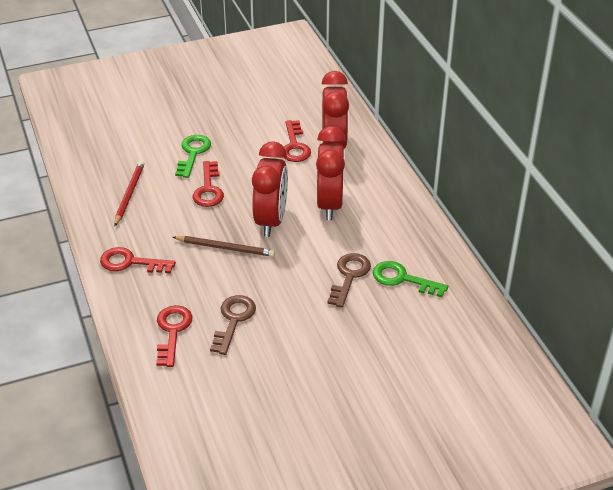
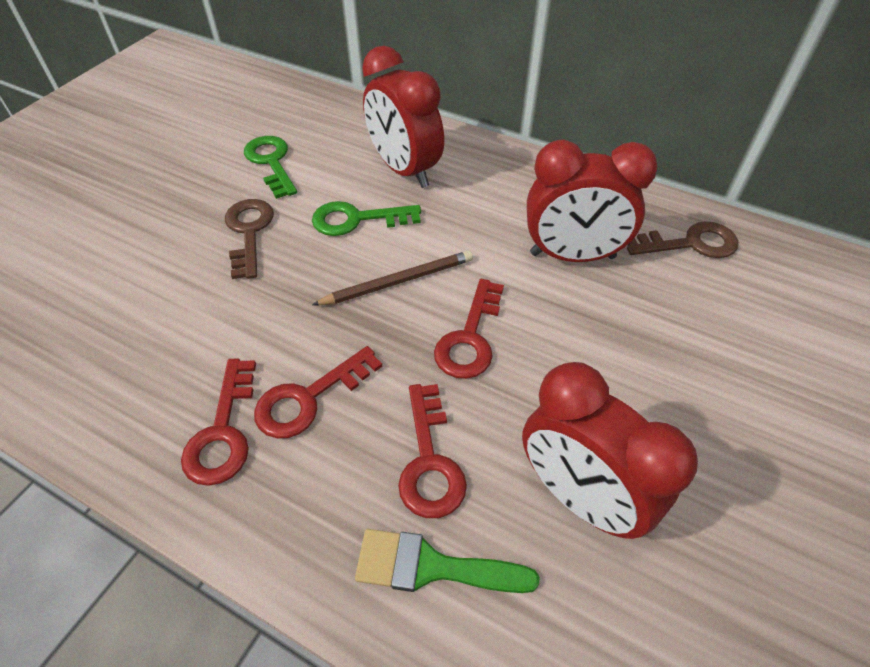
green brush: 0 -> 1
red pencil: 1 -> 0

